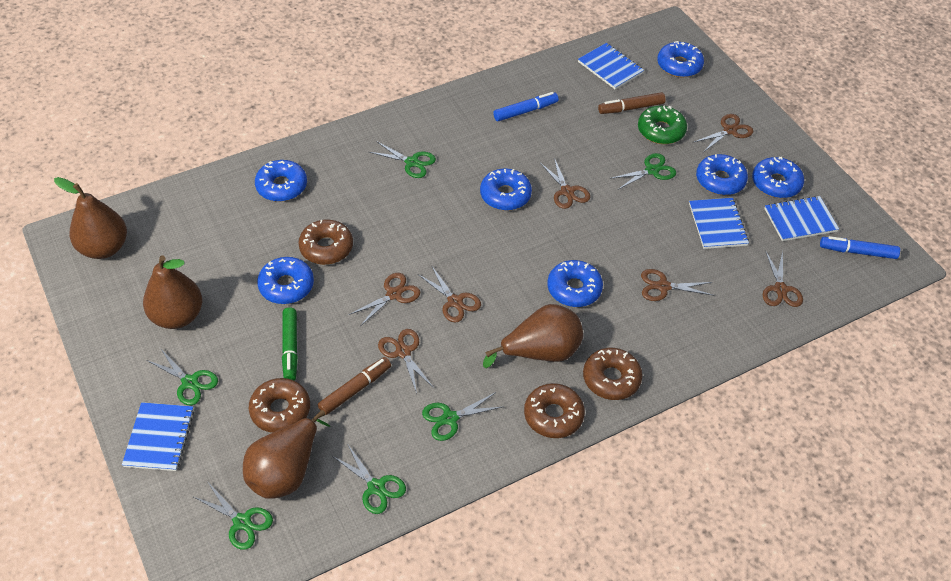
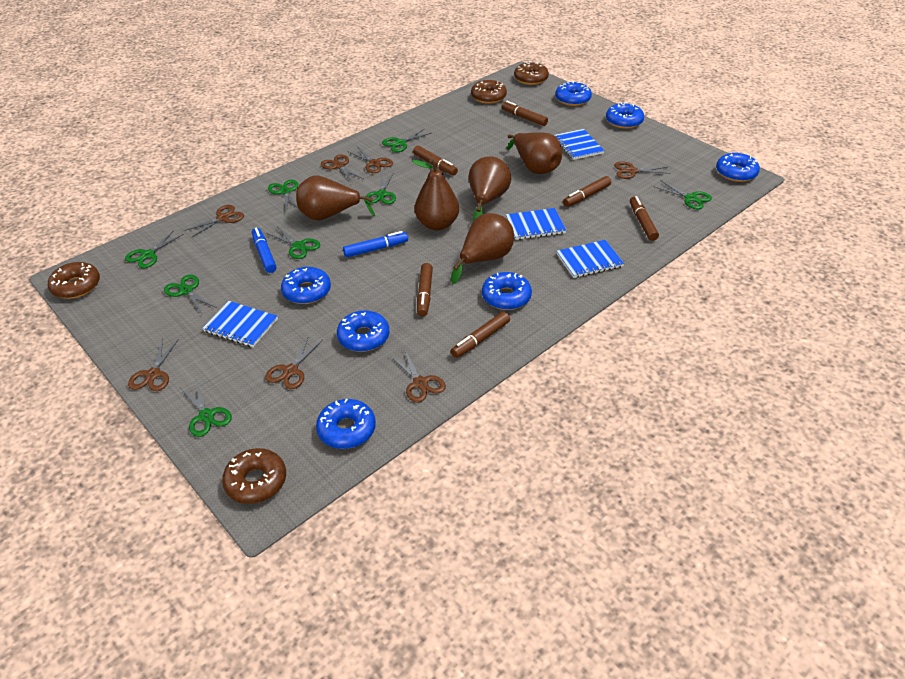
brown marker: 2 -> 6
brown pear: 4 -> 5
green donut: 1 -> 0
green marker: 1 -> 0
green scissors: 6 -> 8

